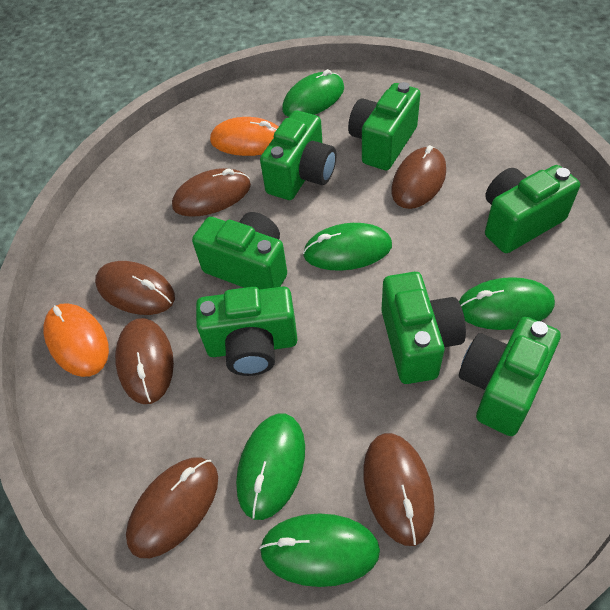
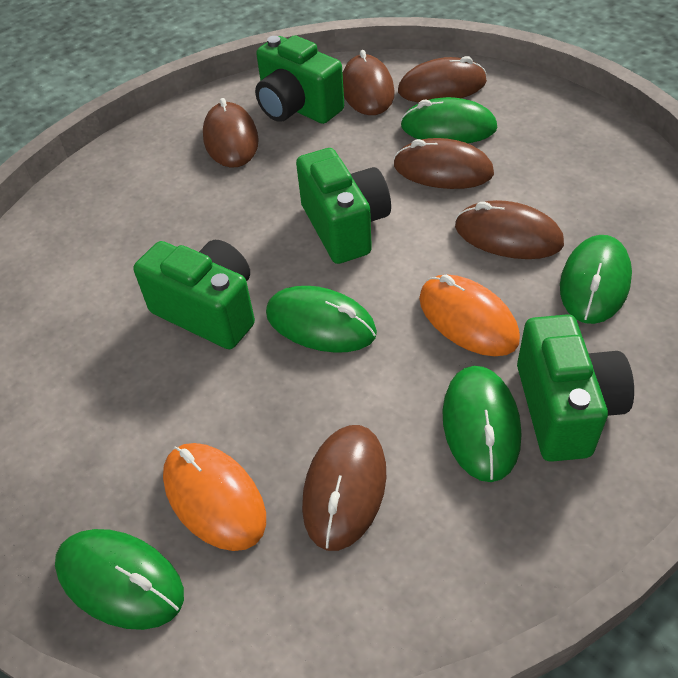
green camera: 7 -> 4

